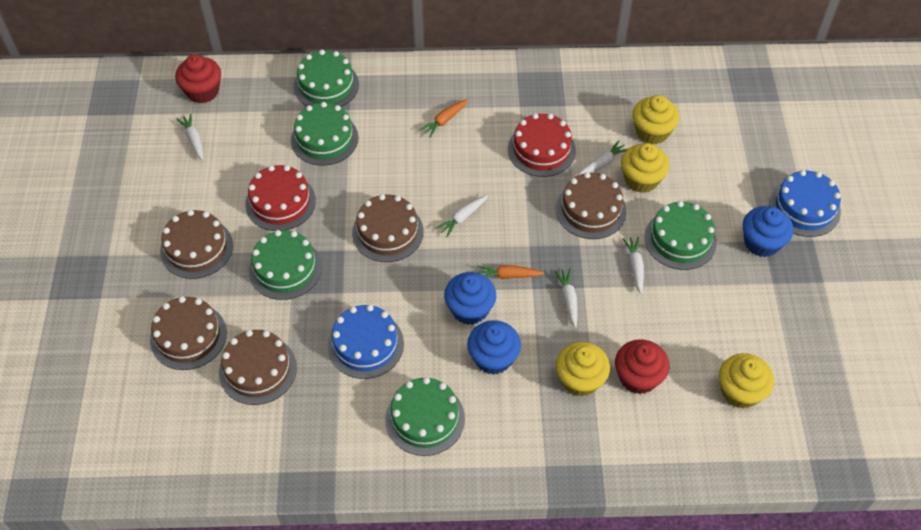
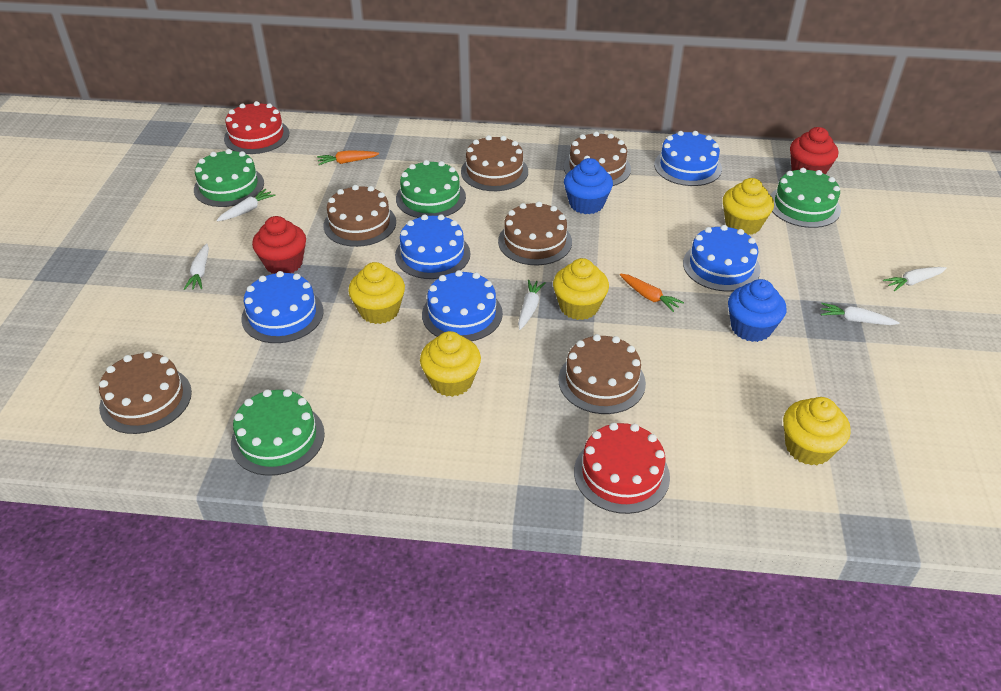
blue cake: 2 -> 5
blue cupcake: 3 -> 2
brown cake: 5 -> 6
green cake: 5 -> 4
yellow cupcake: 4 -> 5

